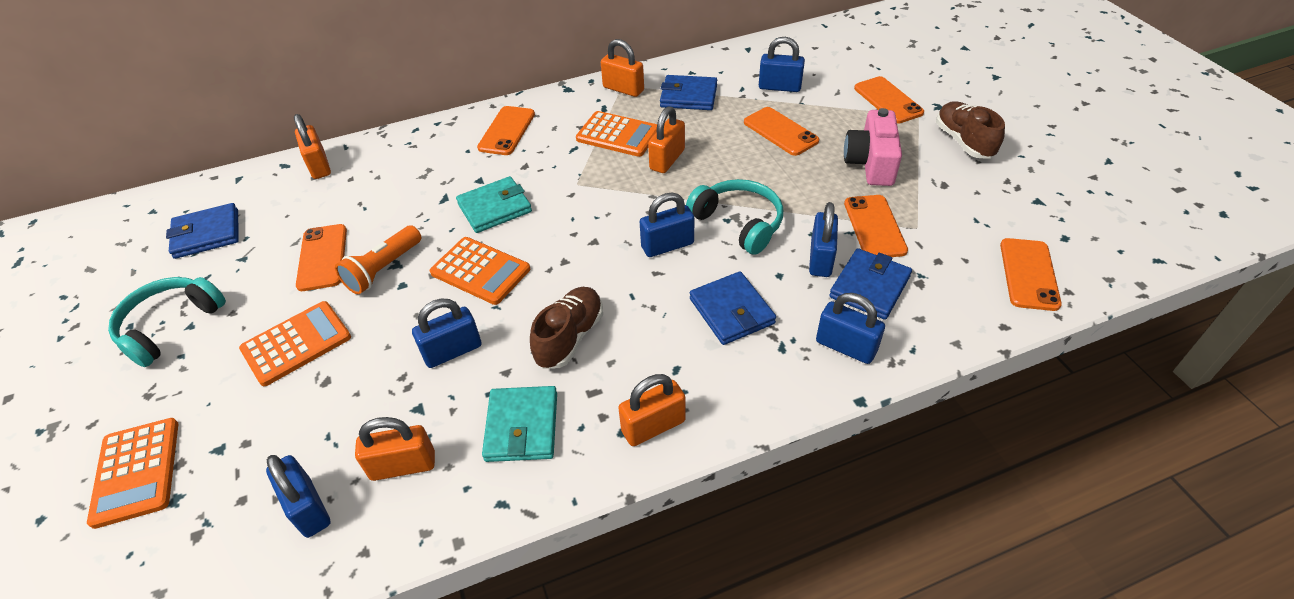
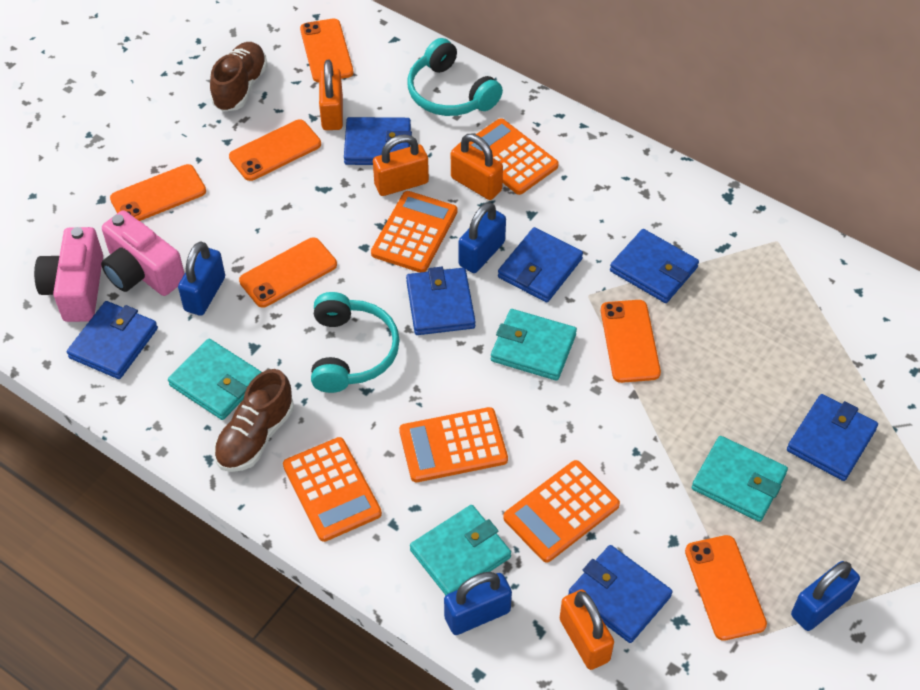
blue padlock: 6 -> 4
blue wallet: 4 -> 7
orange calculator: 4 -> 5
orange flashlight: 1 -> 0
orange padlock: 5 -> 4
pink camera: 1 -> 2
turquoise wallet: 2 -> 4

